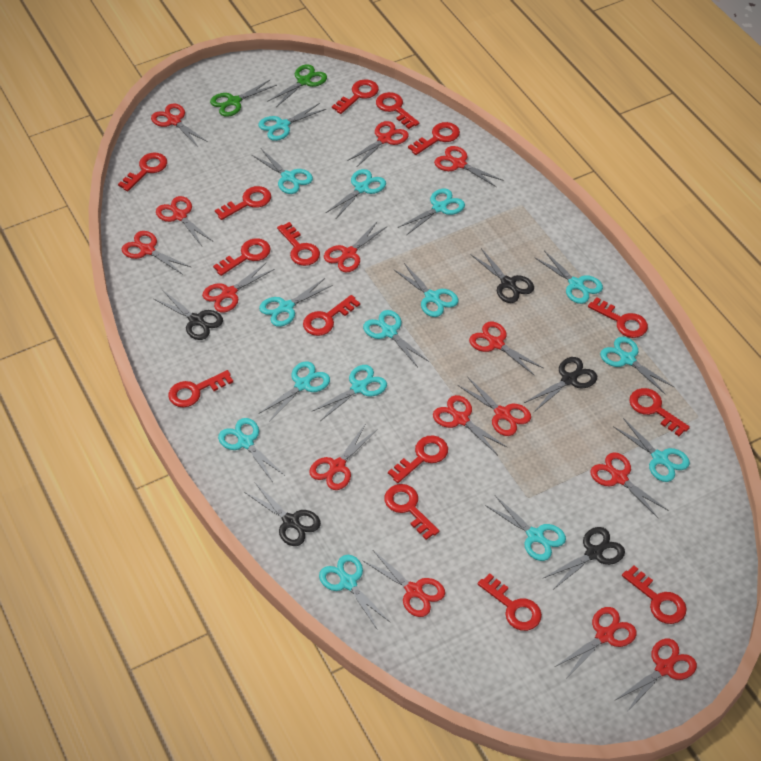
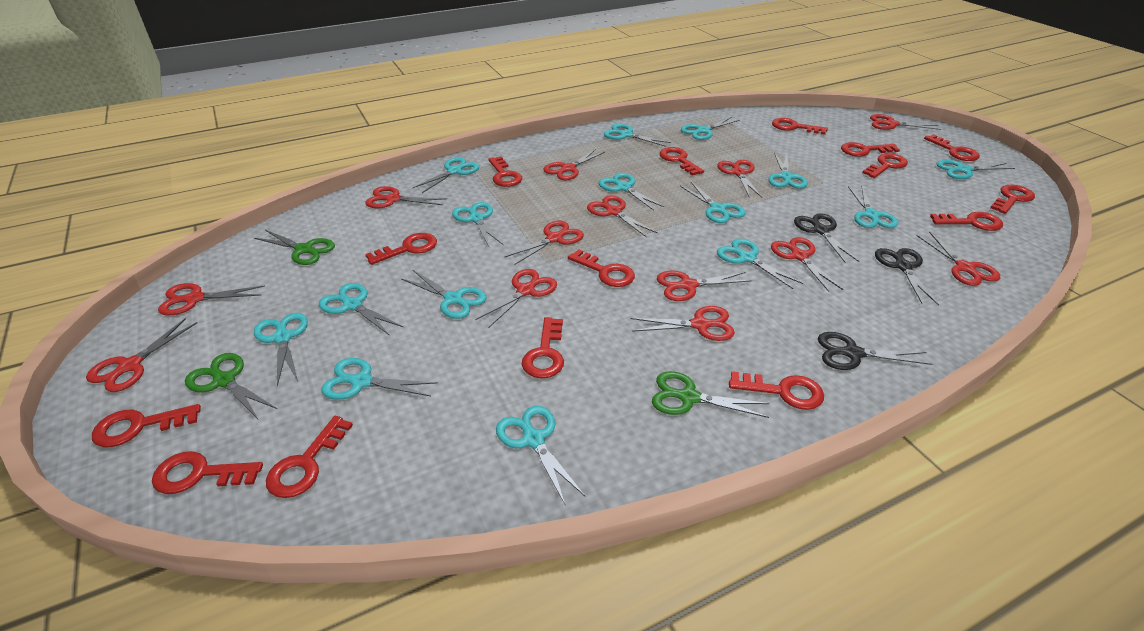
black scissors: 5 -> 3
green scissors: 2 -> 3
red scissors: 15 -> 13

